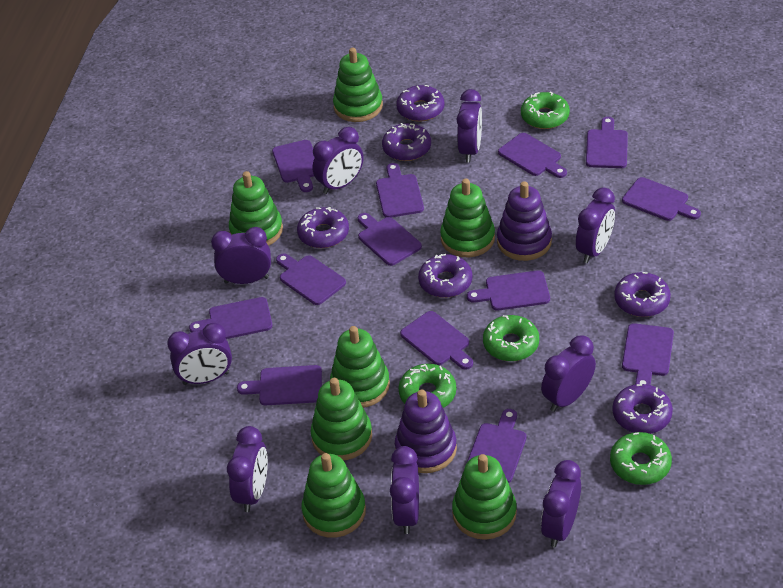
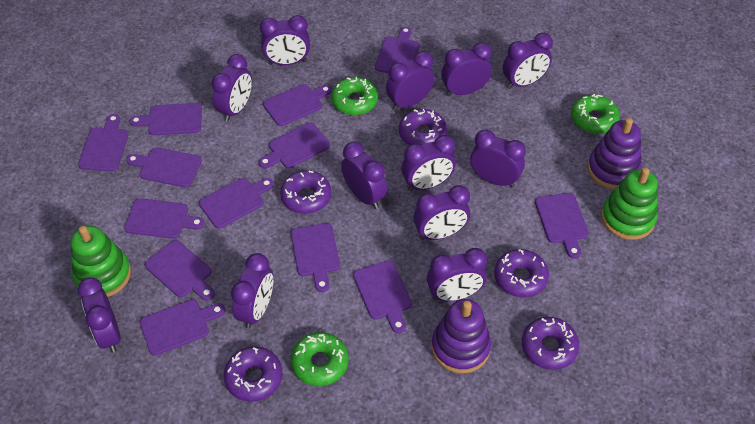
green donut: 4 -> 3
green stacking toy: 7 -> 2
purple clock: 9 -> 12
purple donut: 6 -> 5

